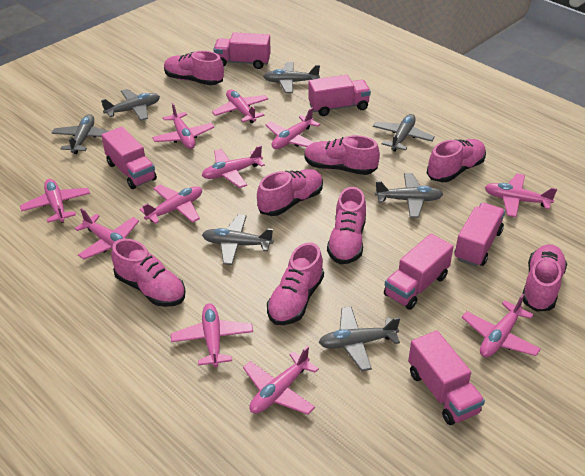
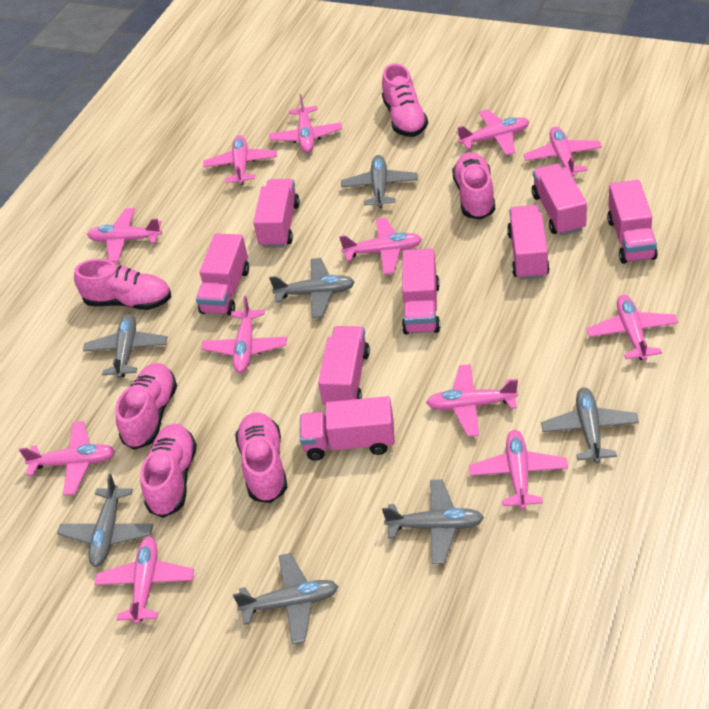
pink plane: 11 -> 12
pink shoe: 8 -> 6
pink truck: 6 -> 8

